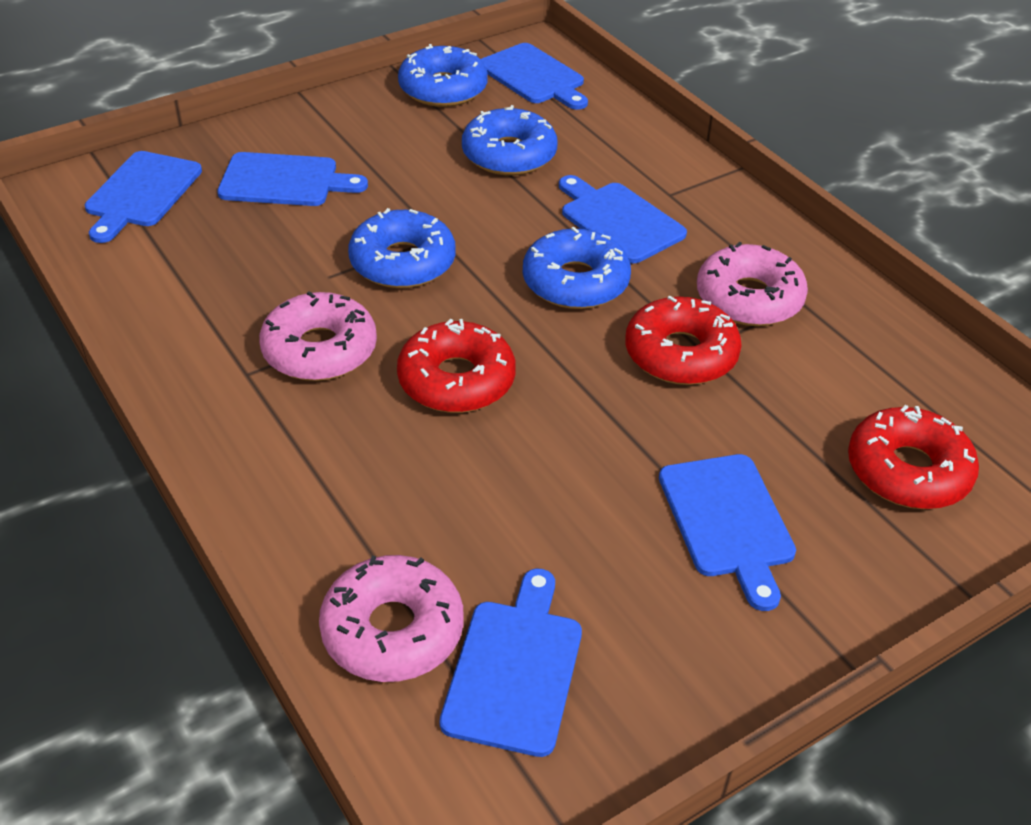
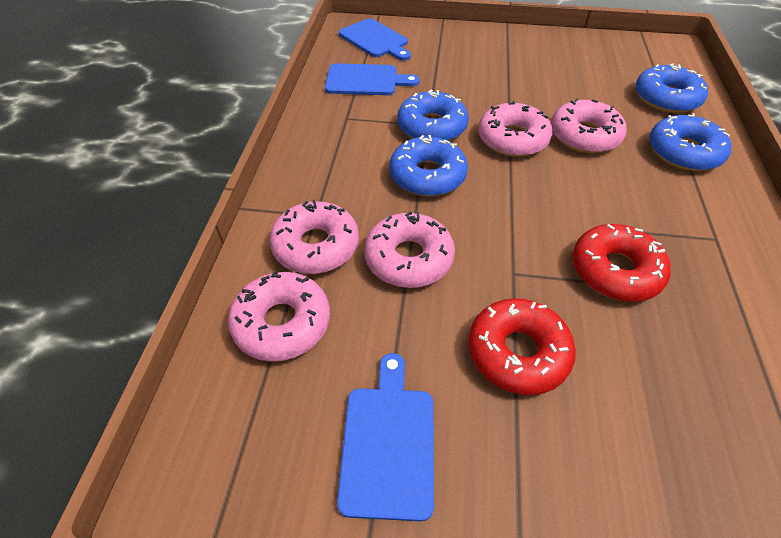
blue cutting board: 6 -> 3
pink donut: 3 -> 5
red donut: 3 -> 2

